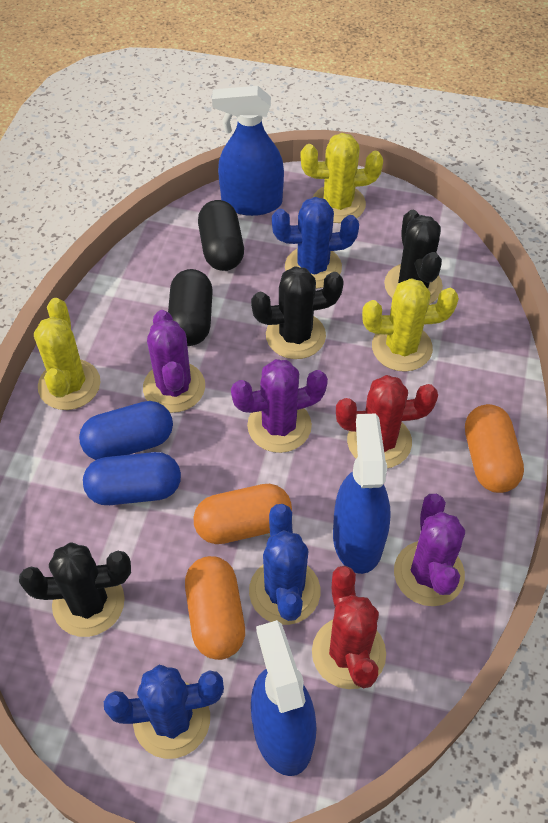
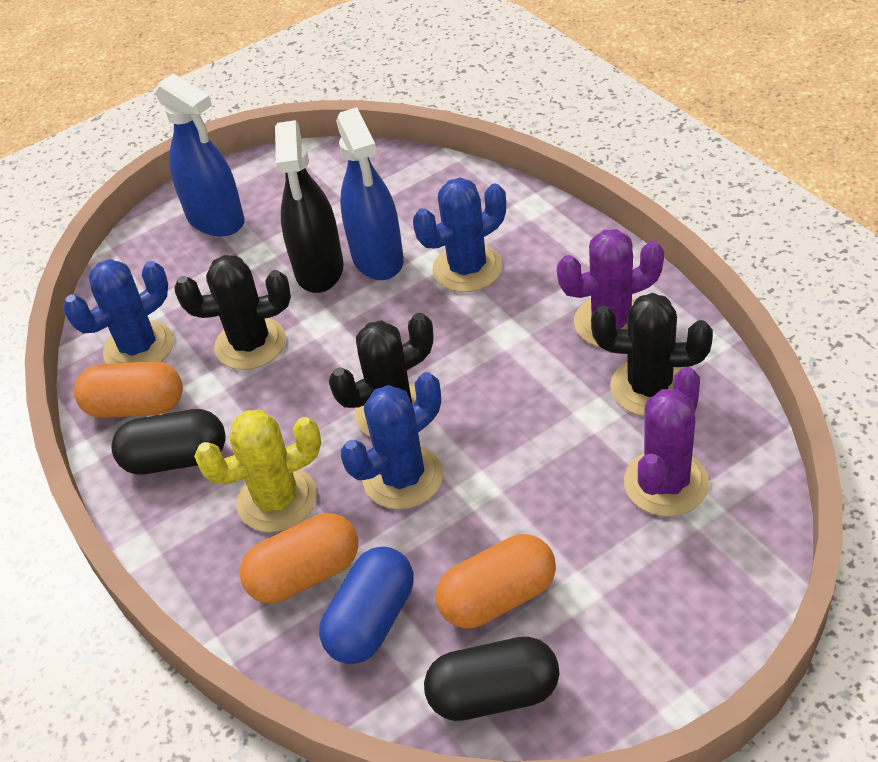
black spray bottle: 0 -> 1
blue capsule: 2 -> 1
blue spray bottle: 3 -> 2
purple cactus: 3 -> 2
red cactus: 2 -> 0
yellow cactus: 3 -> 1

